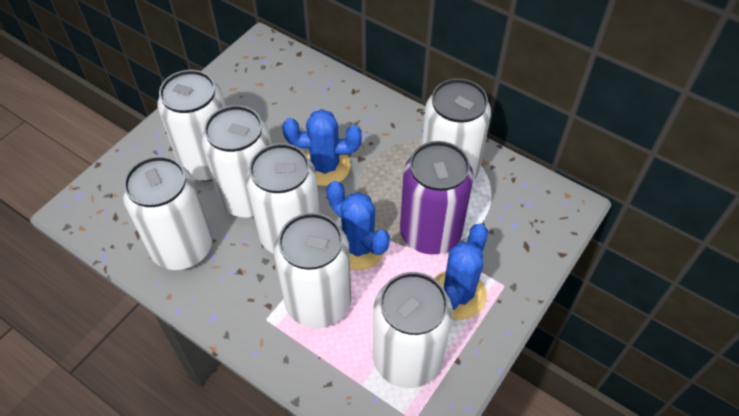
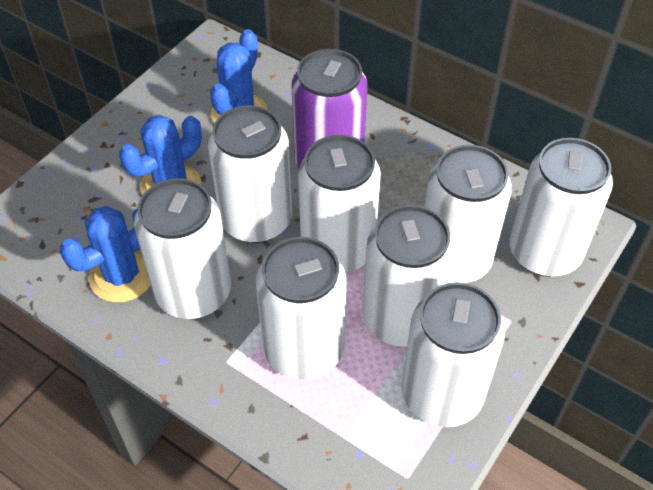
white can: 7 -> 8

